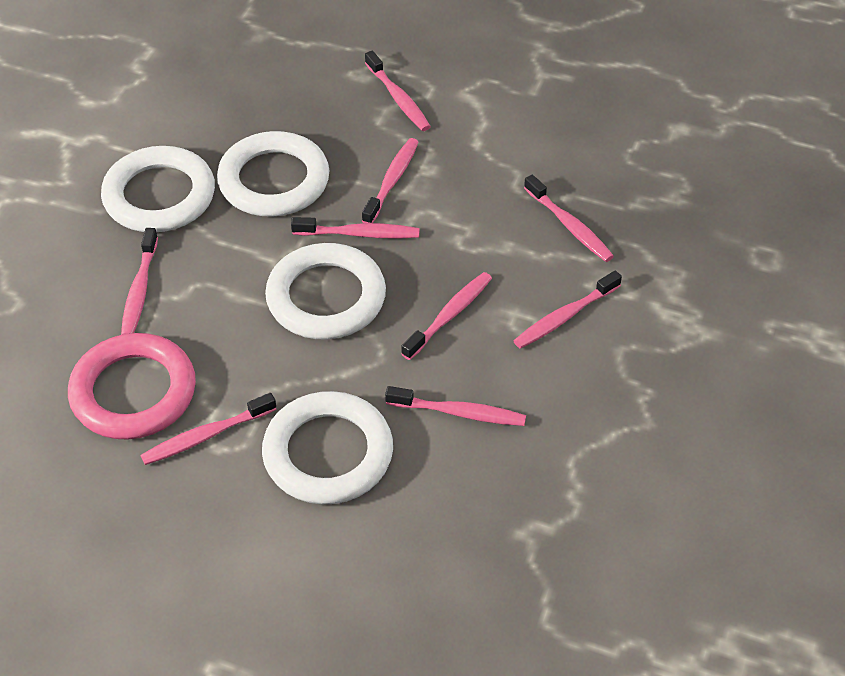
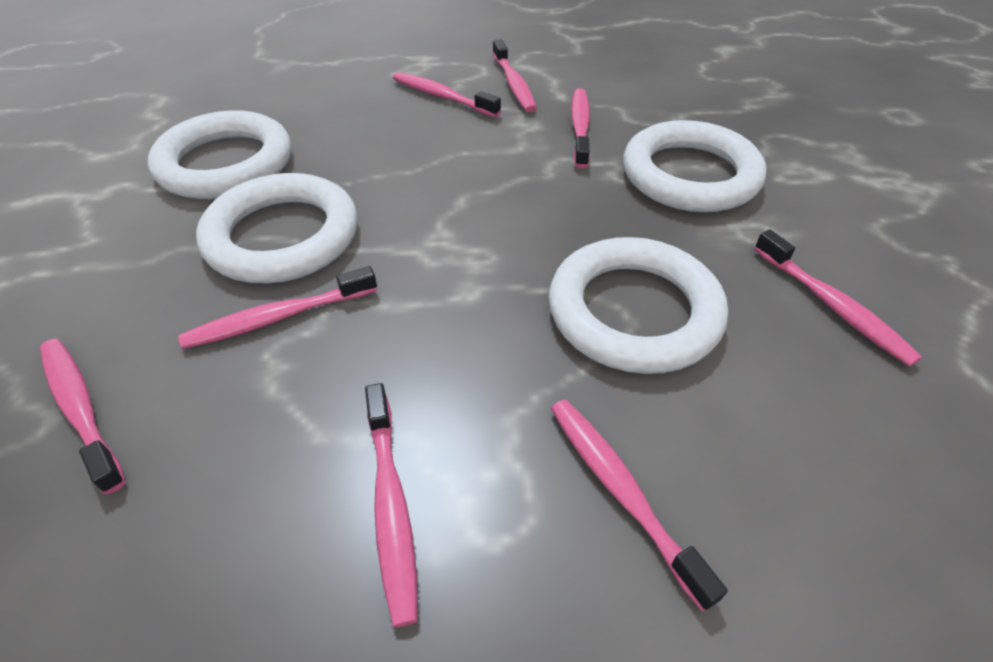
pink ring: 1 -> 0
pink toothbrush: 9 -> 8

